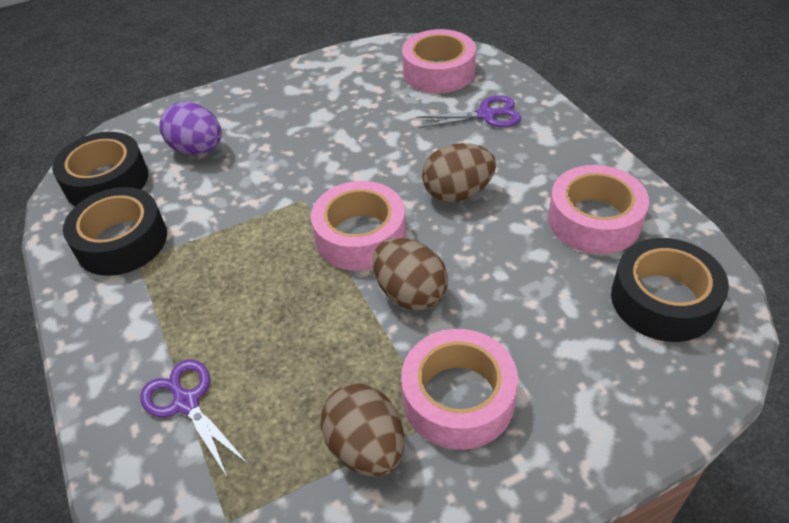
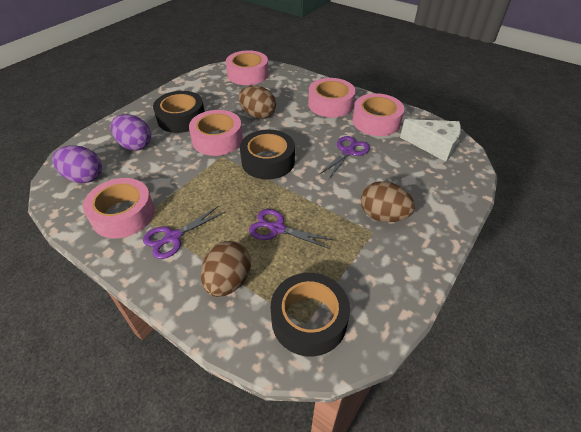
pink tape: 4 -> 5
purple egg: 1 -> 2
purple scissors: 2 -> 3
white cheese: 0 -> 1

